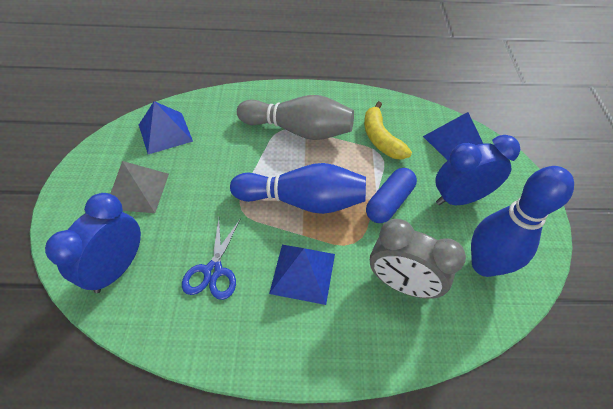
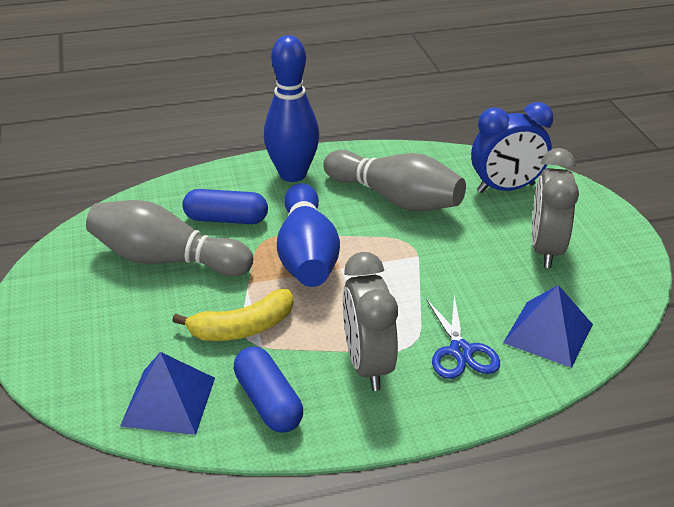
blue capsule: 1 -> 2
blue clock: 2 -> 1
blue pyramid: 3 -> 2
grey bowling pin: 1 -> 2
grey clock: 1 -> 2
grey pyramid: 1 -> 0

